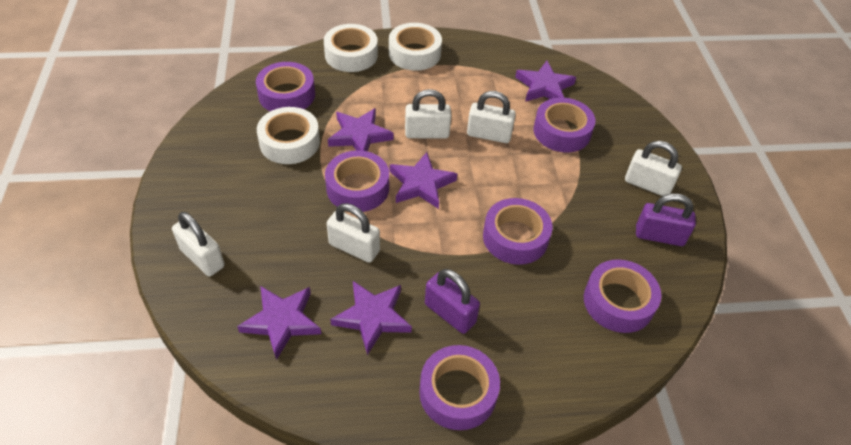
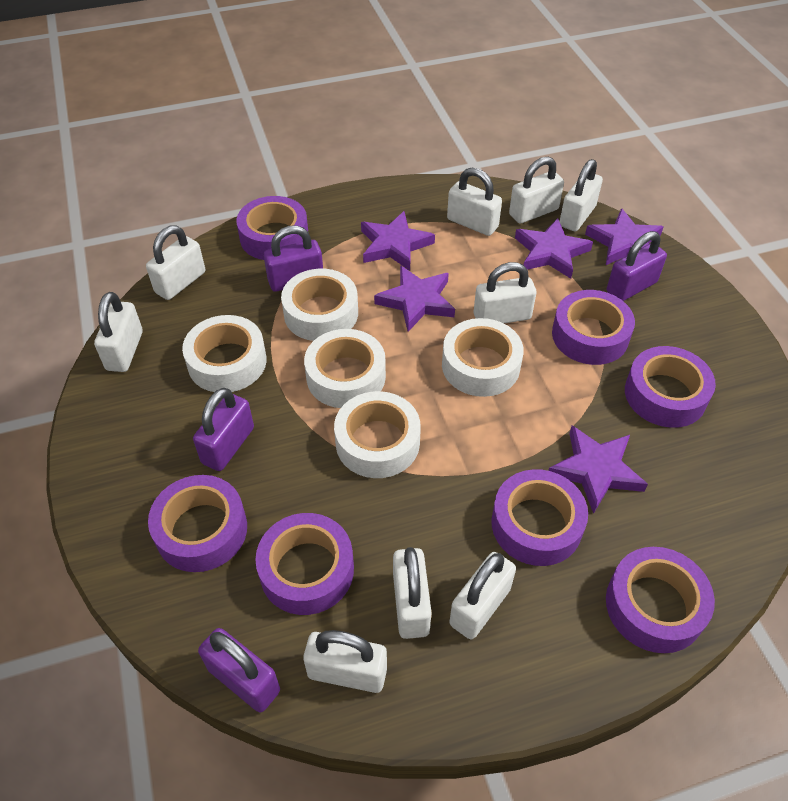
purple padlock: 2 -> 4
purple tape: 6 -> 7
white padlock: 5 -> 9
white tape: 3 -> 5

